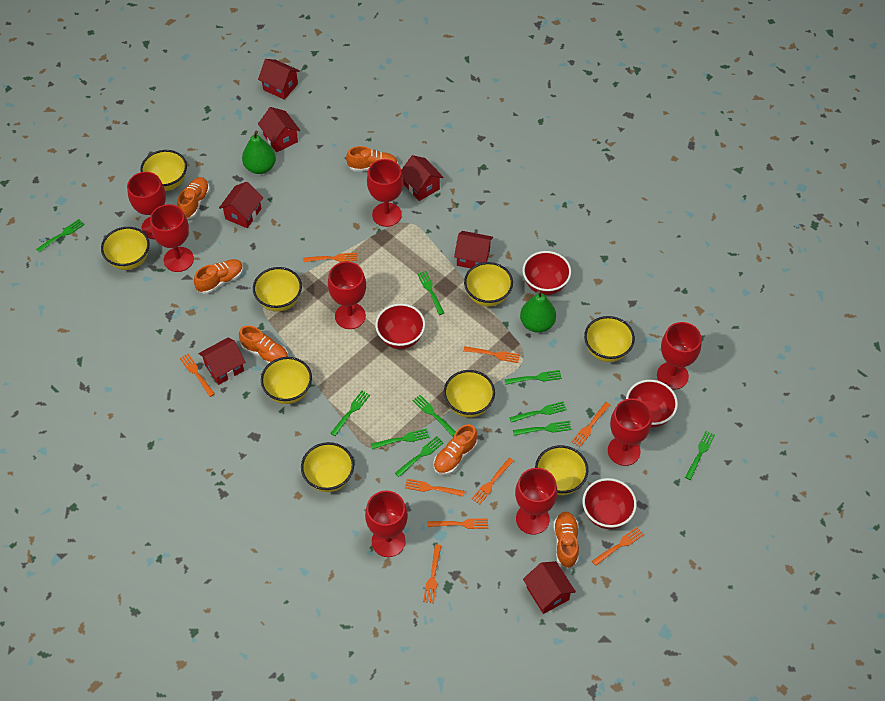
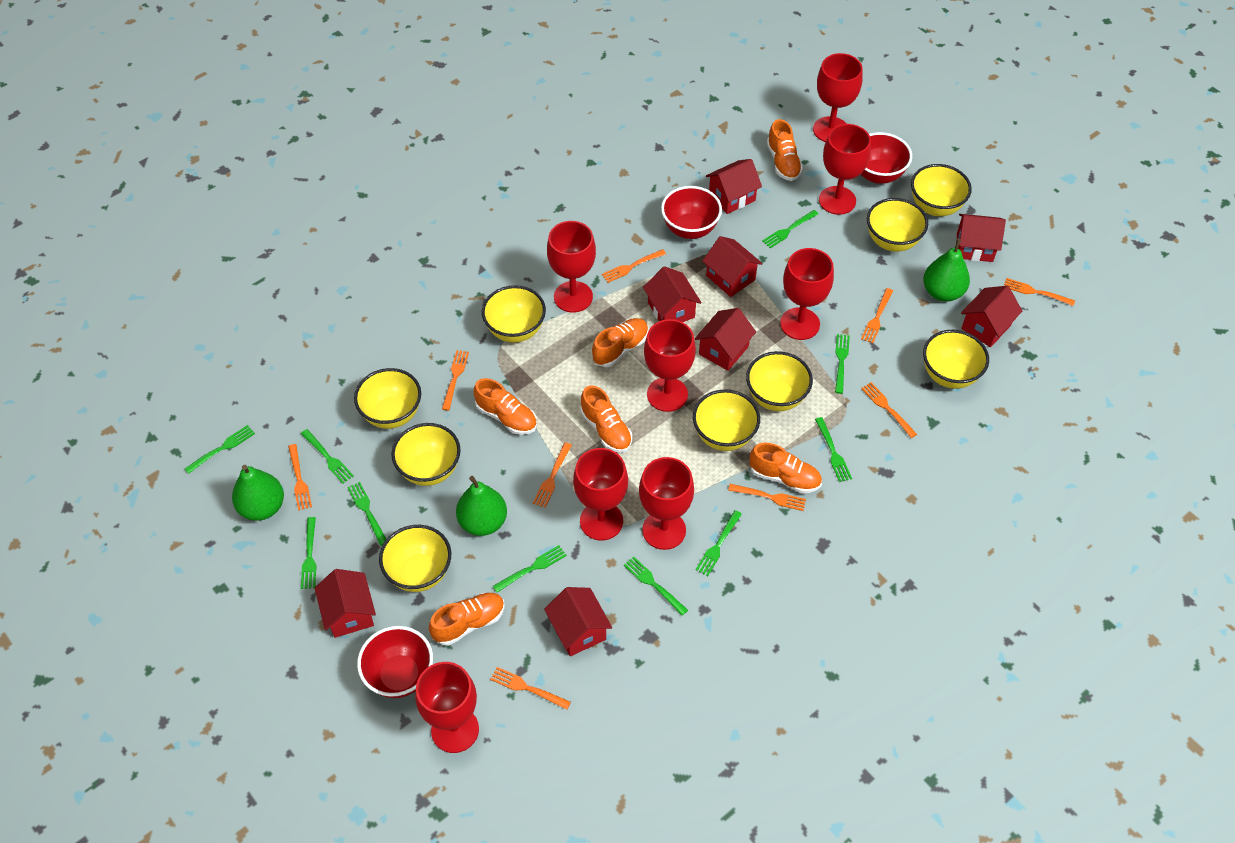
green pear: 2 -> 3
red bowl: 4 -> 3
red house: 7 -> 8

